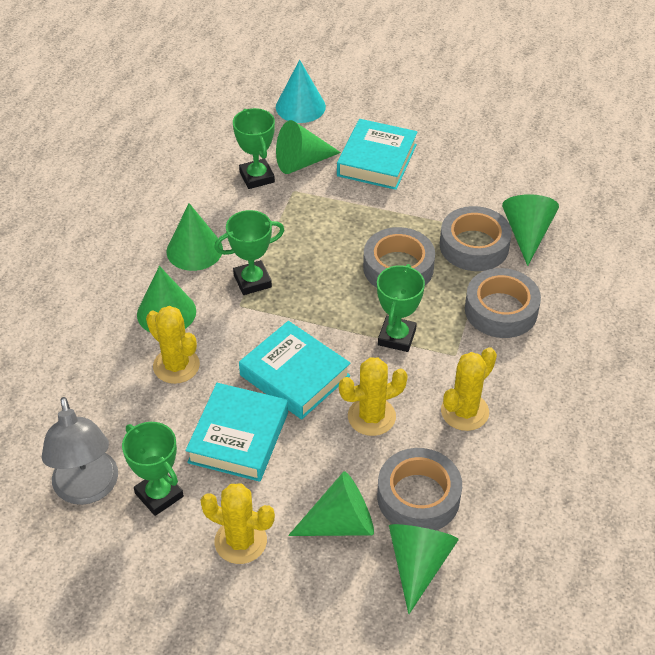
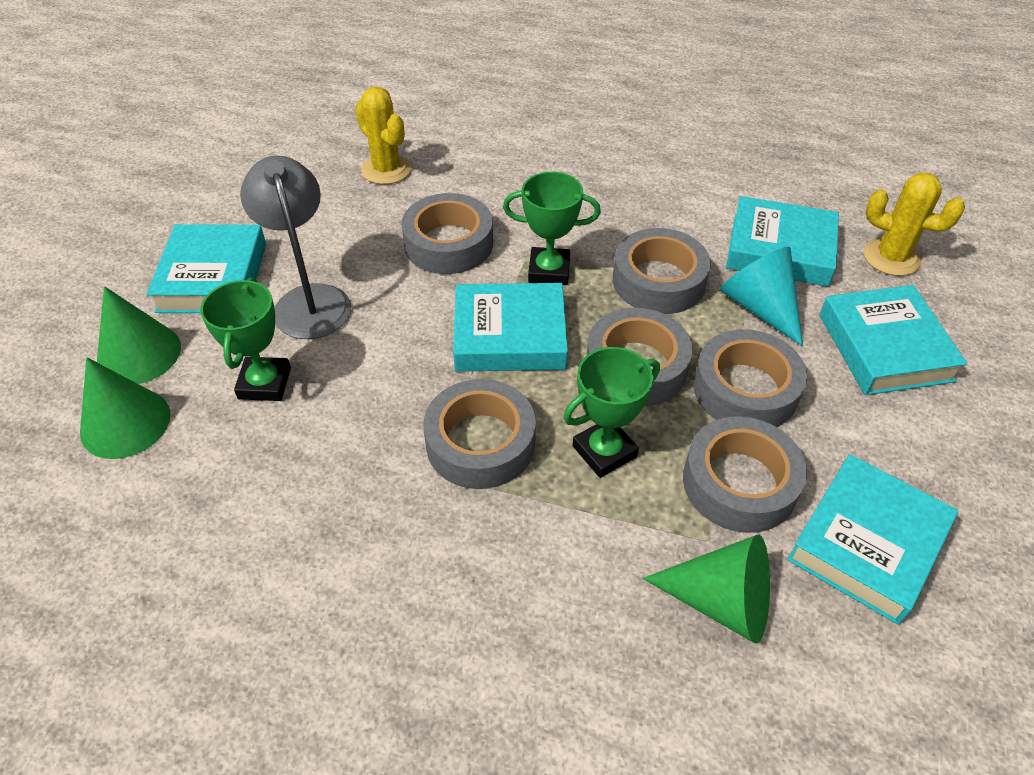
green cone: 6 -> 3
green trophy: 4 -> 3
grey tape: 4 -> 6
turquoise book: 3 -> 5
yellow cactus: 4 -> 2

